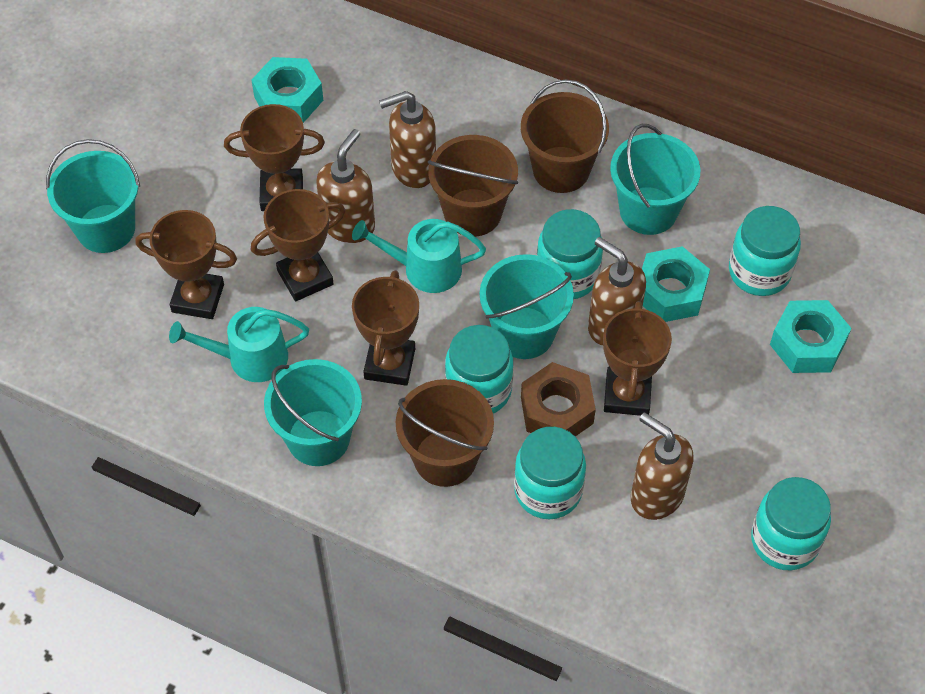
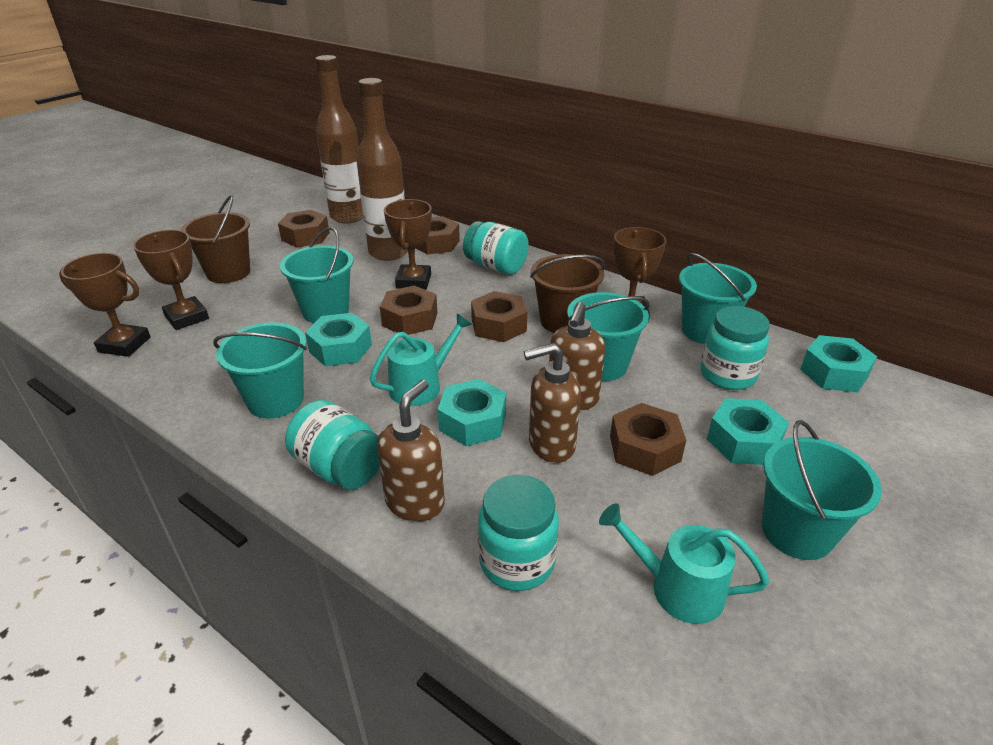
brown bottle: 0 -> 2
brown bucket: 3 -> 2
brown nut: 1 -> 5
brown soap dispenser: 4 -> 3
brown trophy: 5 -> 4
turquoise bucket: 4 -> 5
turquoise jar: 5 -> 4
turquoise nut: 3 -> 4

